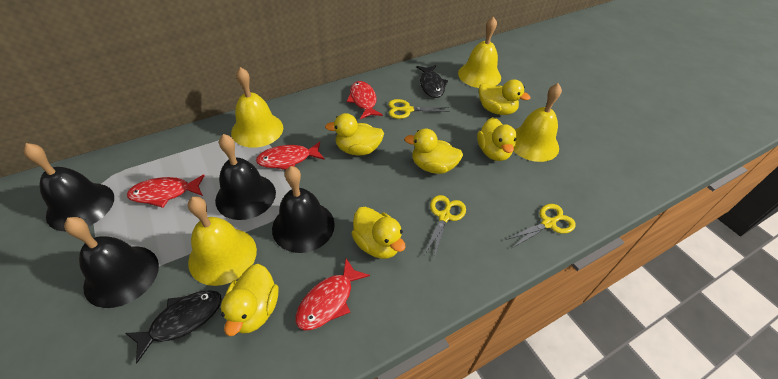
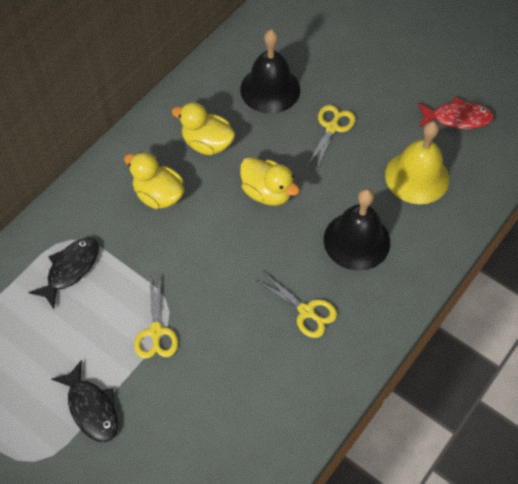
black bell: 4 -> 2
red fish: 4 -> 1
yellow bell: 4 -> 1
yellow duck: 6 -> 3

